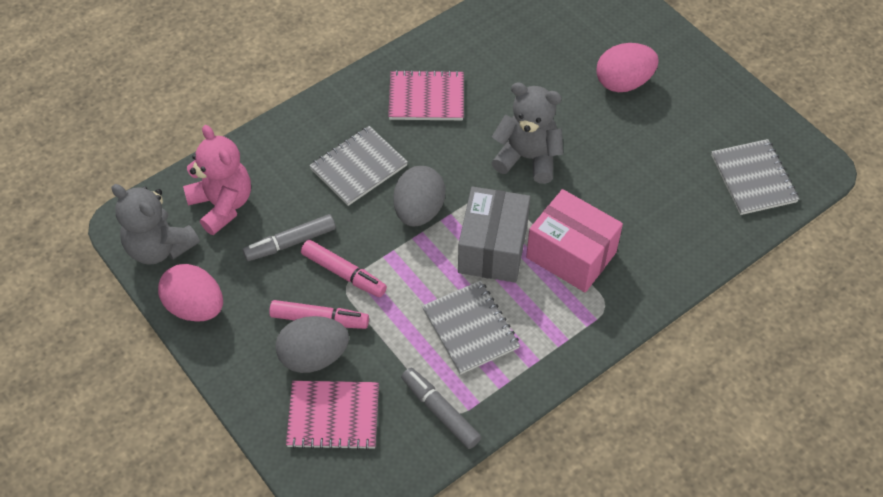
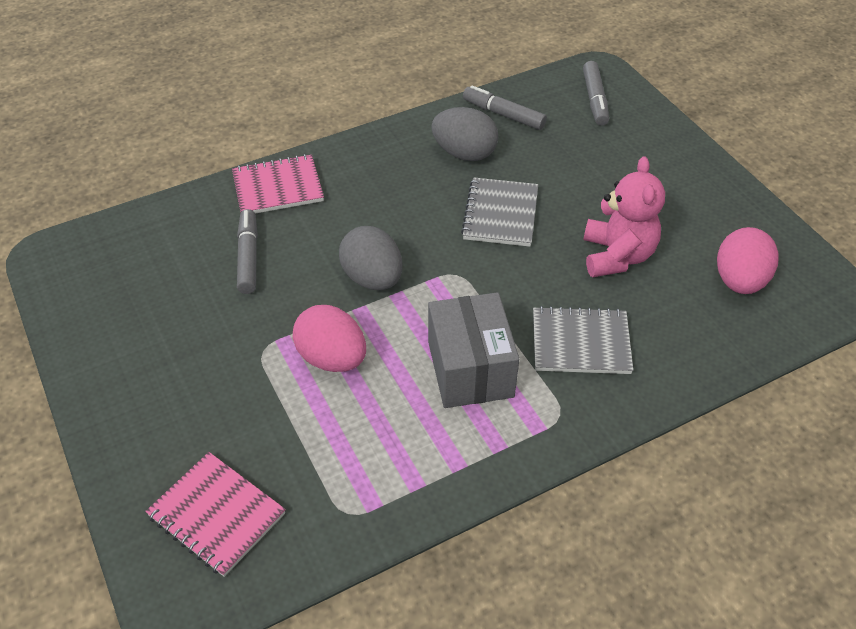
grey marker: 2 -> 3
grey notebook: 3 -> 2
grey teddy bear: 2 -> 0
pink box: 1 -> 0
pink marker: 2 -> 0

